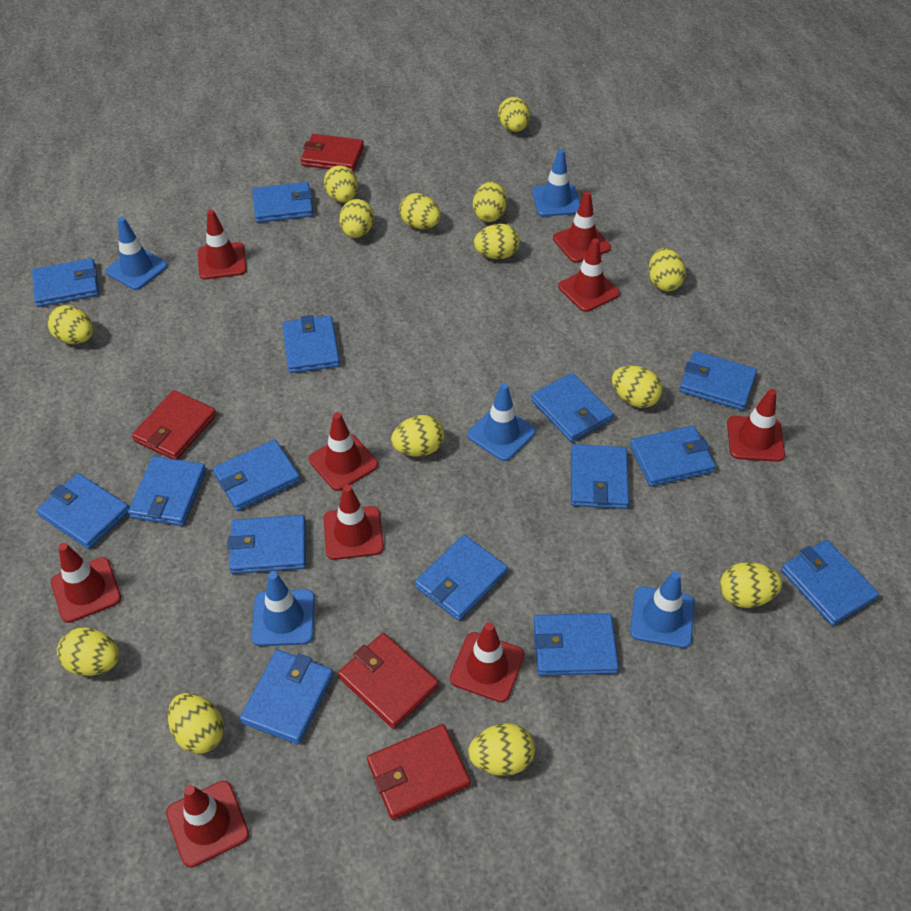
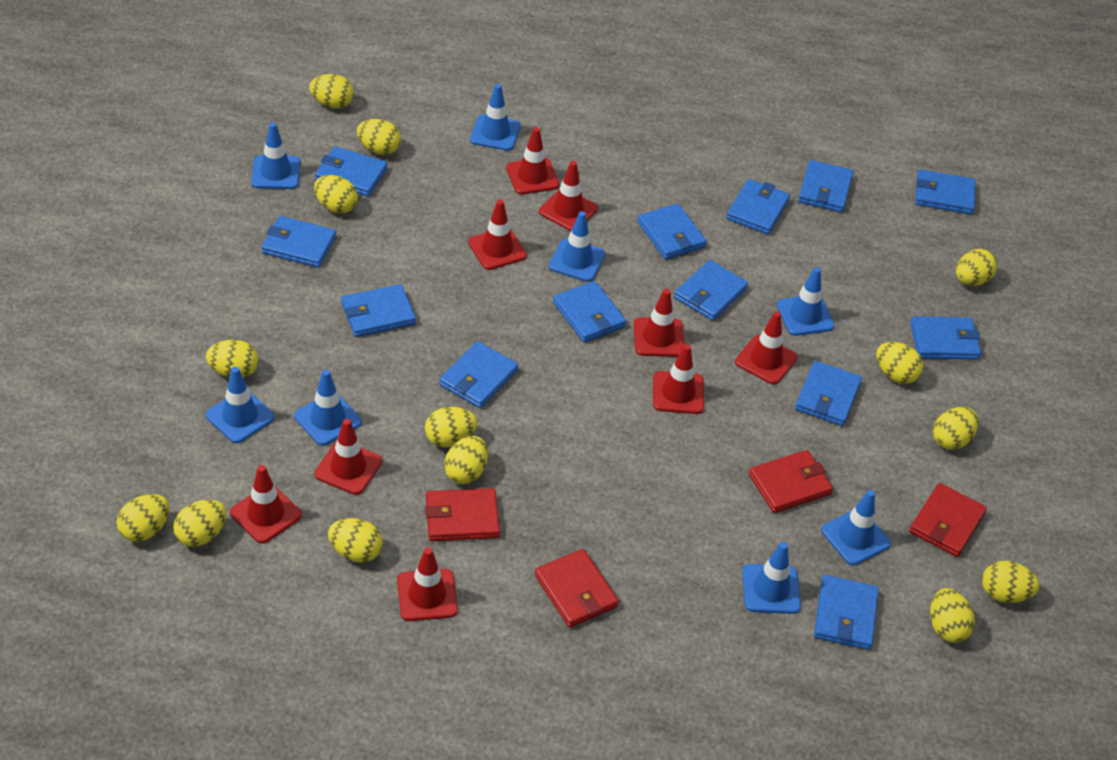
blue traffic cone: 5 -> 8
blue wallet: 15 -> 13

